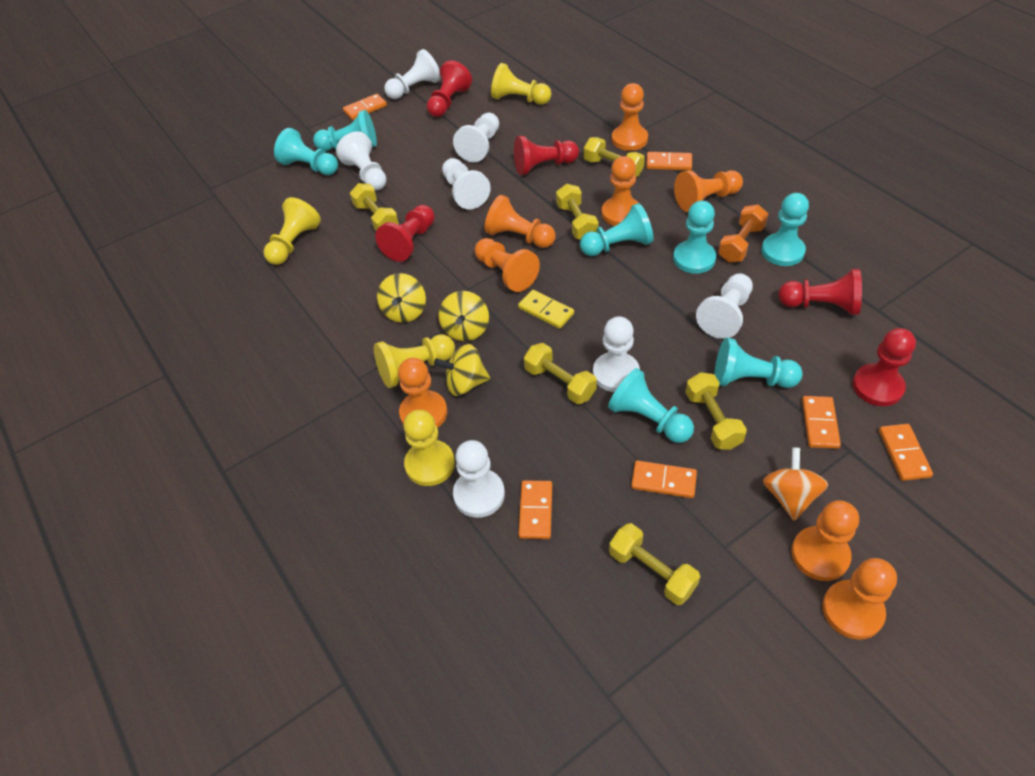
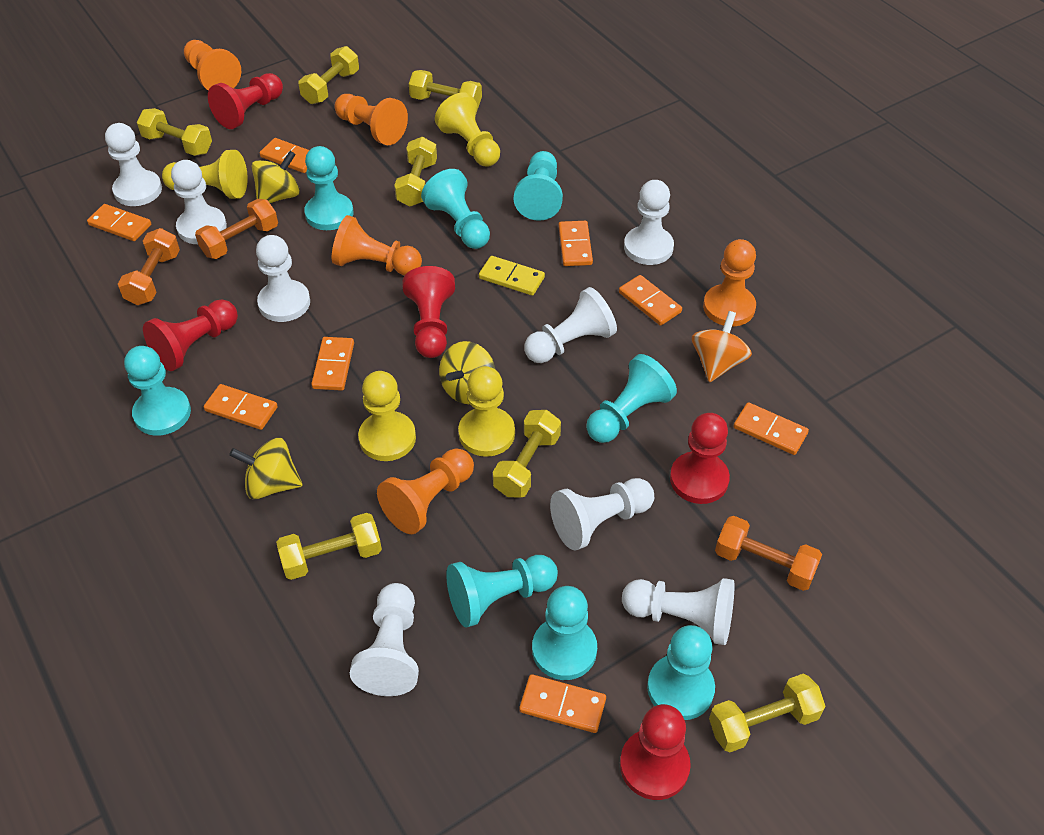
orange domino: 6 -> 8
orange dumbbell: 1 -> 3
orange pawn: 8 -> 5
turquoise pawn: 7 -> 8
white pawn: 7 -> 8
yellow dumbbell: 6 -> 7

